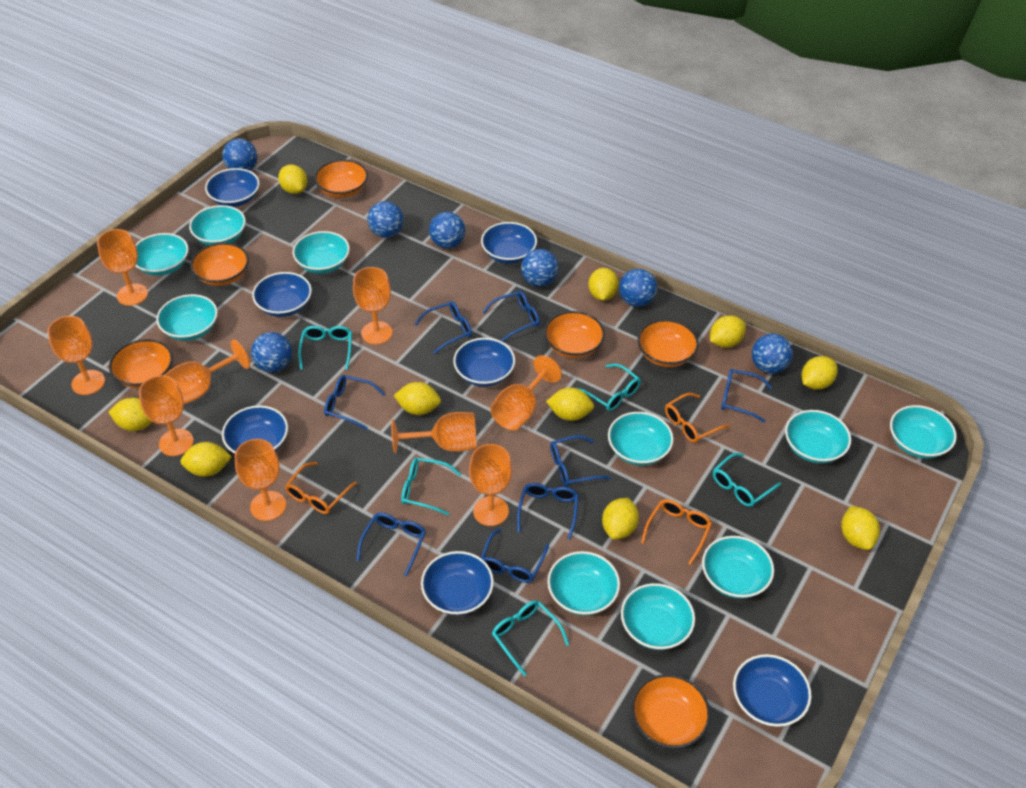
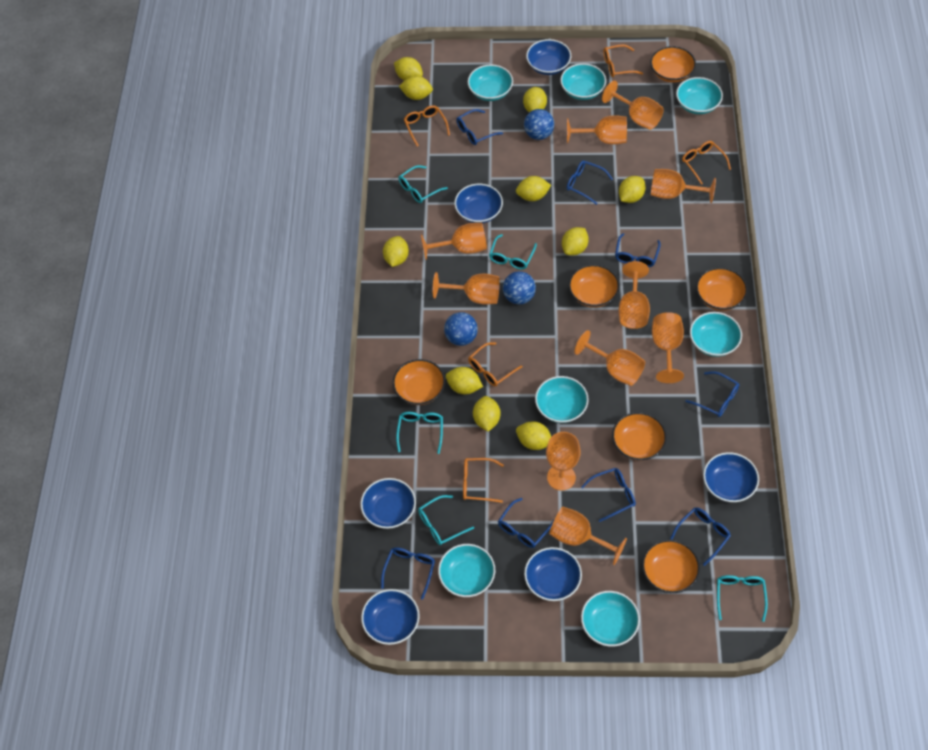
blue ball: 7 -> 3
blue bowl: 7 -> 6
orange glasses: 3 -> 5
orange goblet: 9 -> 10
turquoise bowl: 10 -> 7

